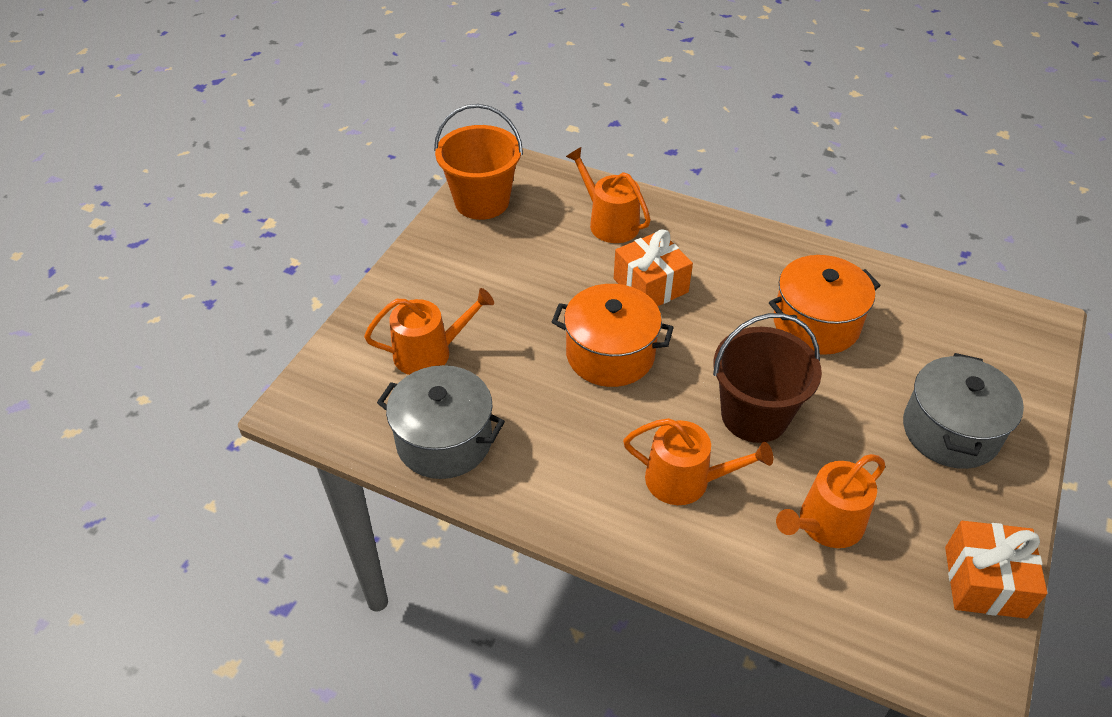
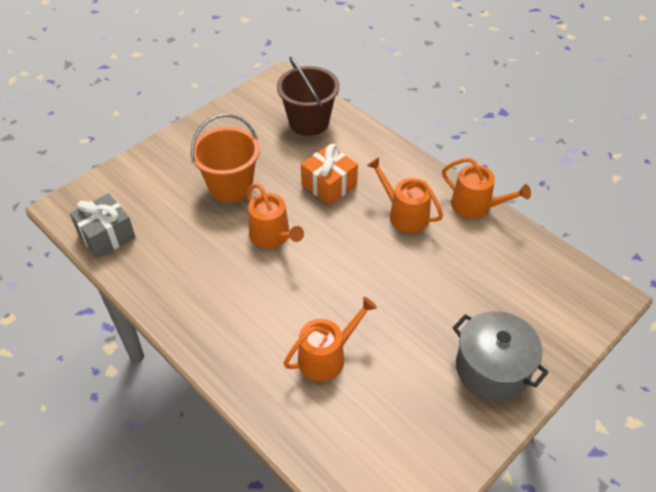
grey gift: 0 -> 1
grey pot: 2 -> 1
orange gift: 2 -> 1
orange pot: 2 -> 0

